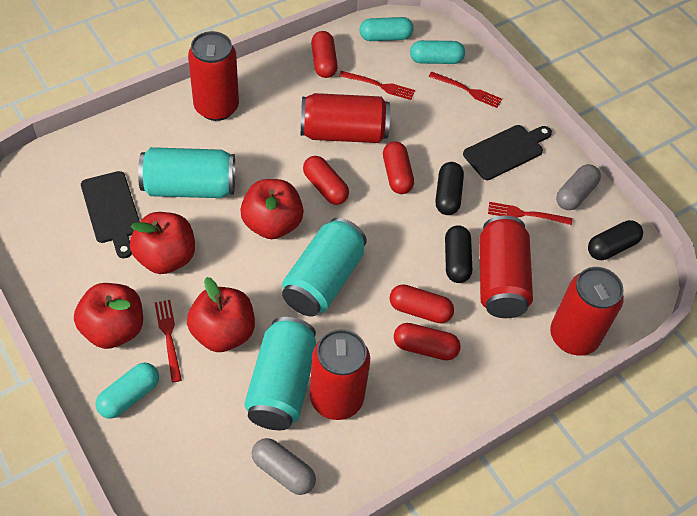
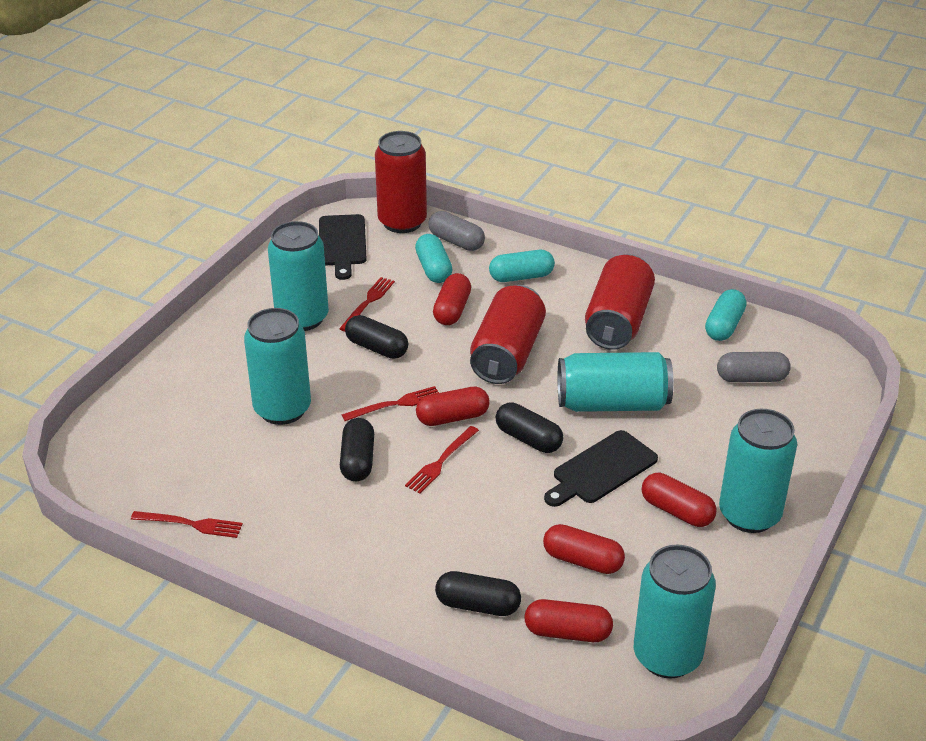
black capsule: 3 -> 4
red apple: 4 -> 0
red can: 5 -> 3
turquoise can: 3 -> 5

